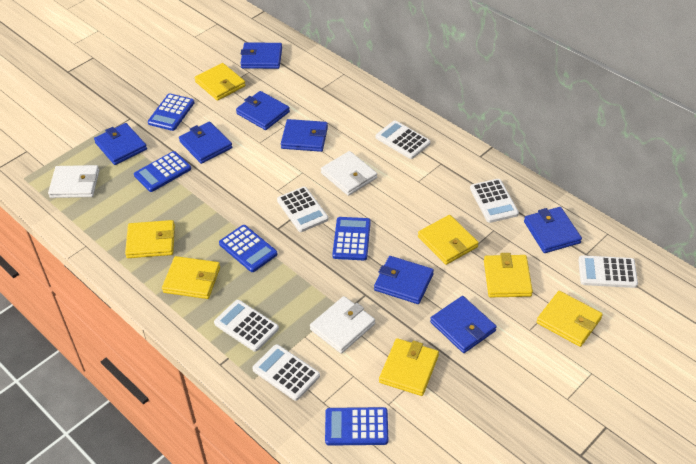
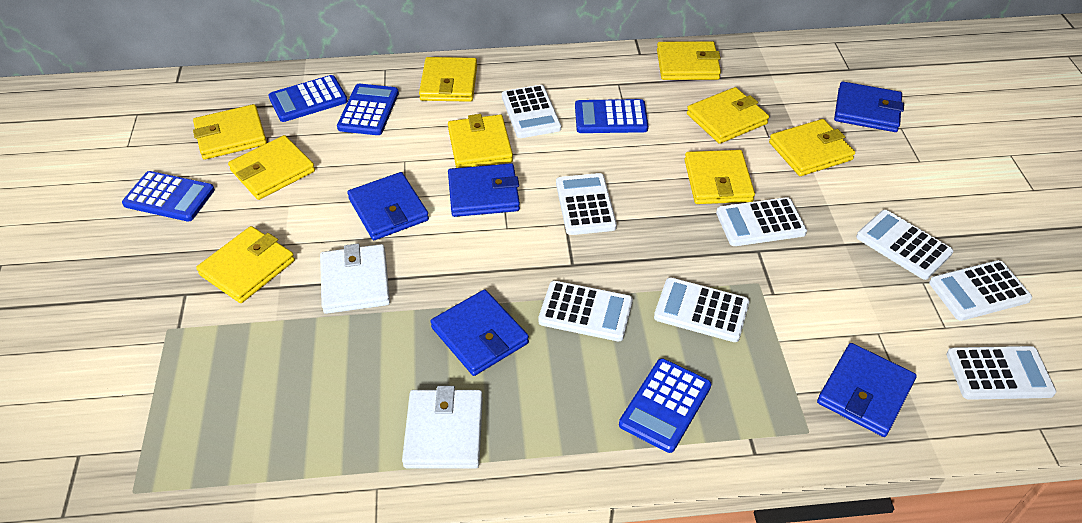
blue wallet: 8 -> 5
white calculator: 6 -> 8
white wallet: 3 -> 2
yellow wallet: 7 -> 9

